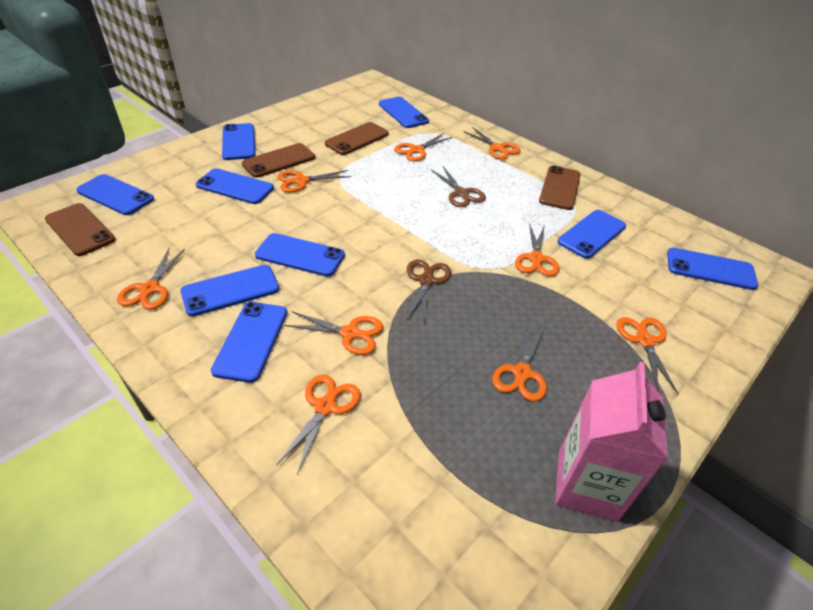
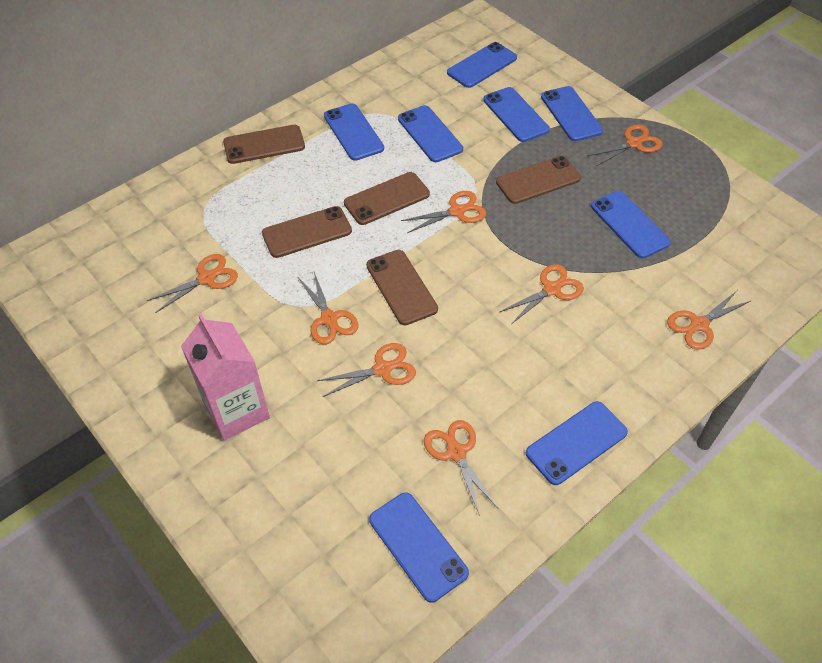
blue phone: 9 -> 8
brown phone: 4 -> 5
brown scissors: 2 -> 0
orange scissors: 9 -> 8

